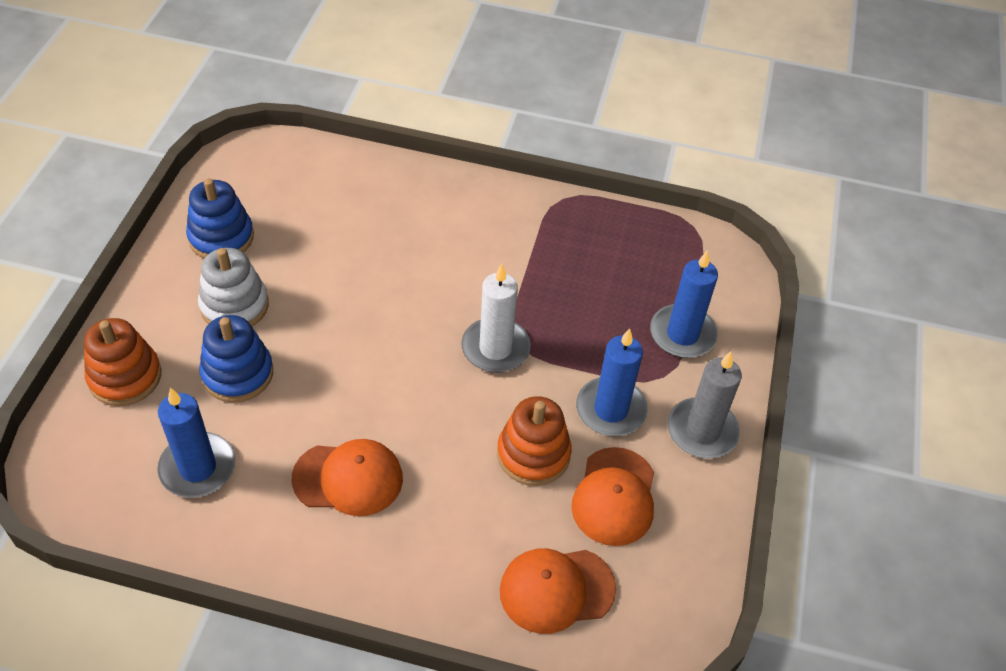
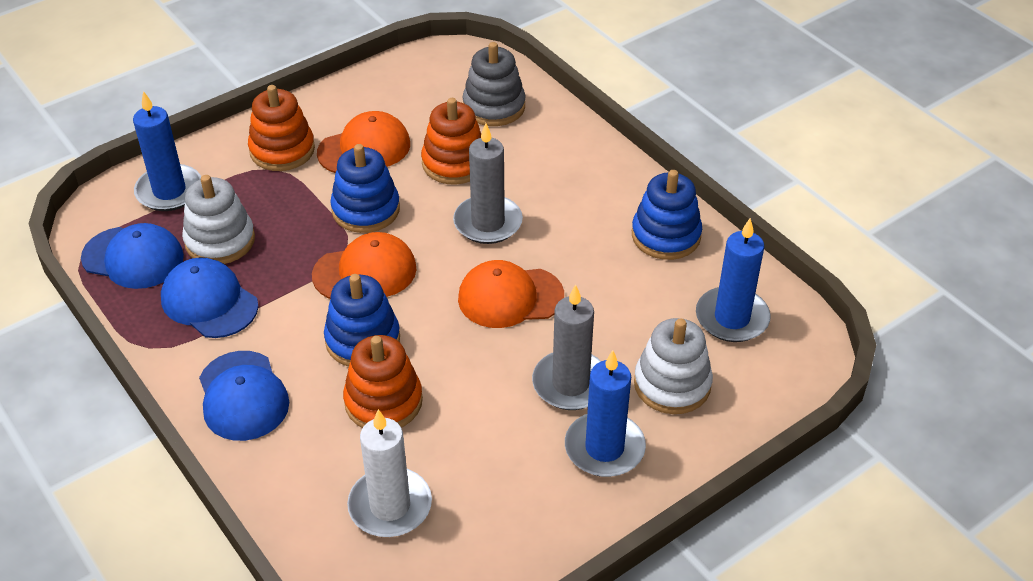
blue cap: 0 -> 3
blue stacking toy: 2 -> 3
grey candle: 1 -> 2
grey stacking toy: 0 -> 1
orange stacking toy: 2 -> 3
white stacking toy: 1 -> 2

